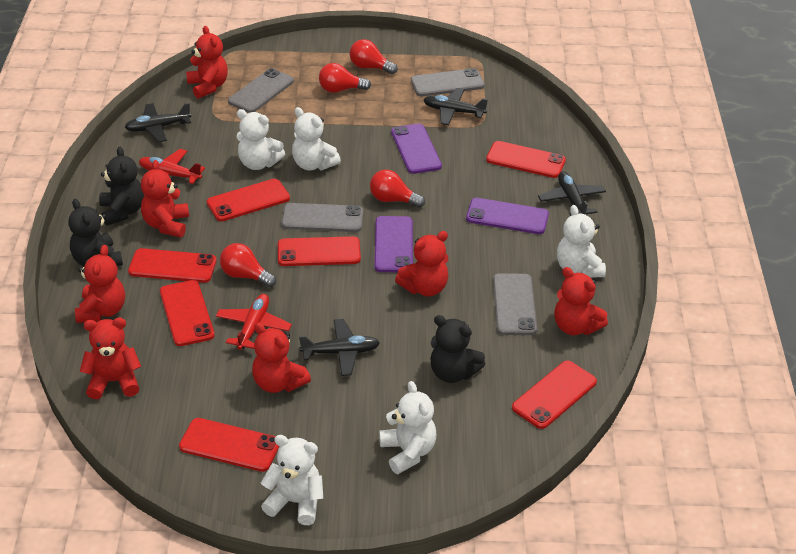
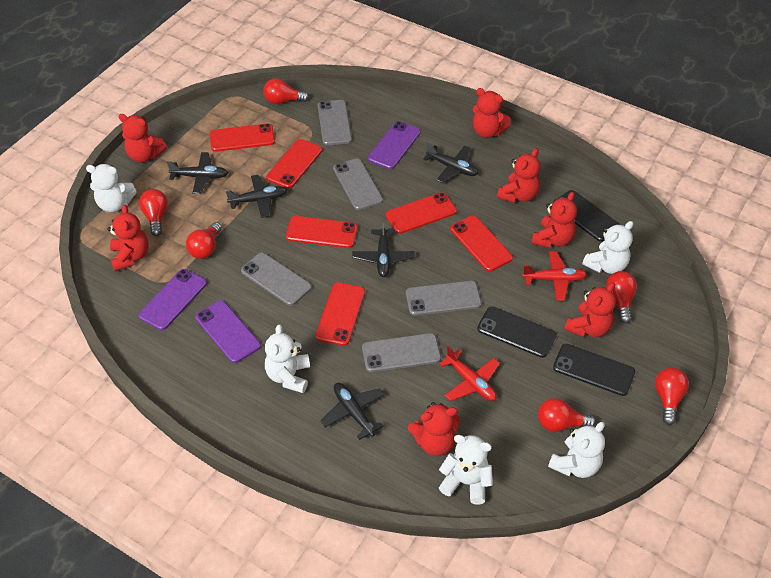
black phone: 0 -> 3
black plane: 4 -> 5
black teddy bear: 3 -> 0
grey phone: 4 -> 5
red light bulb: 4 -> 6
red phone: 7 -> 6

